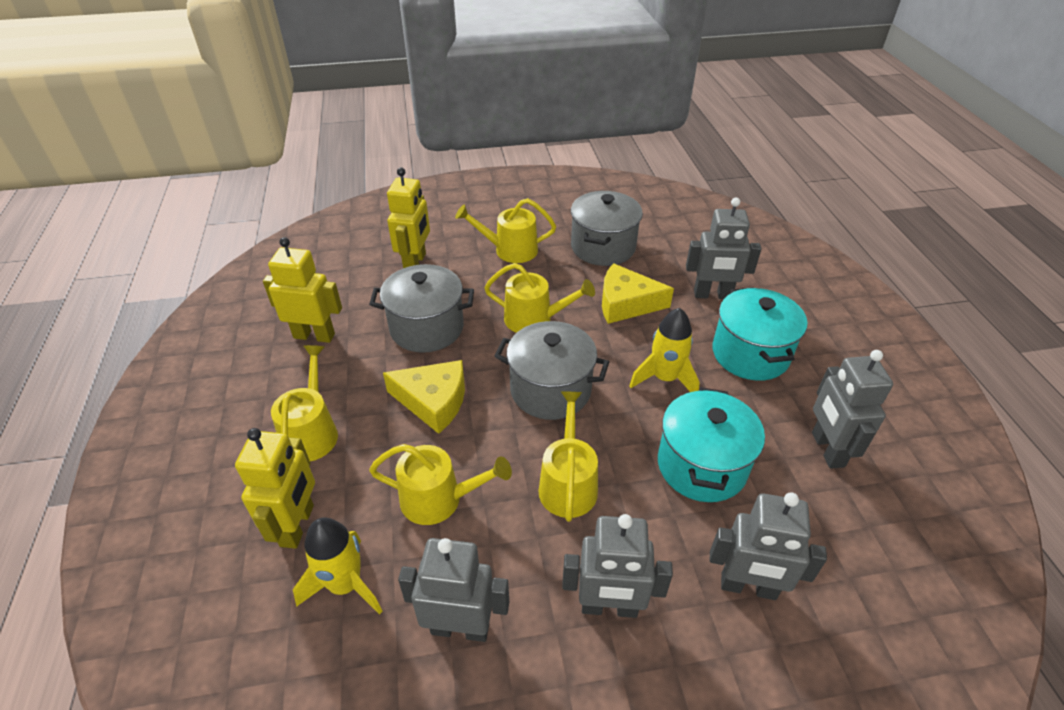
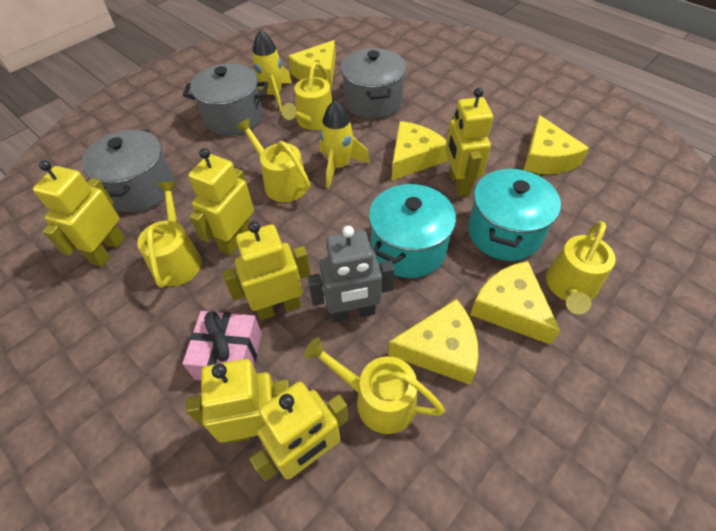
grey robot: 5 -> 1
pink gift: 0 -> 1
yellow cheese: 2 -> 5
yellow robot: 3 -> 6

